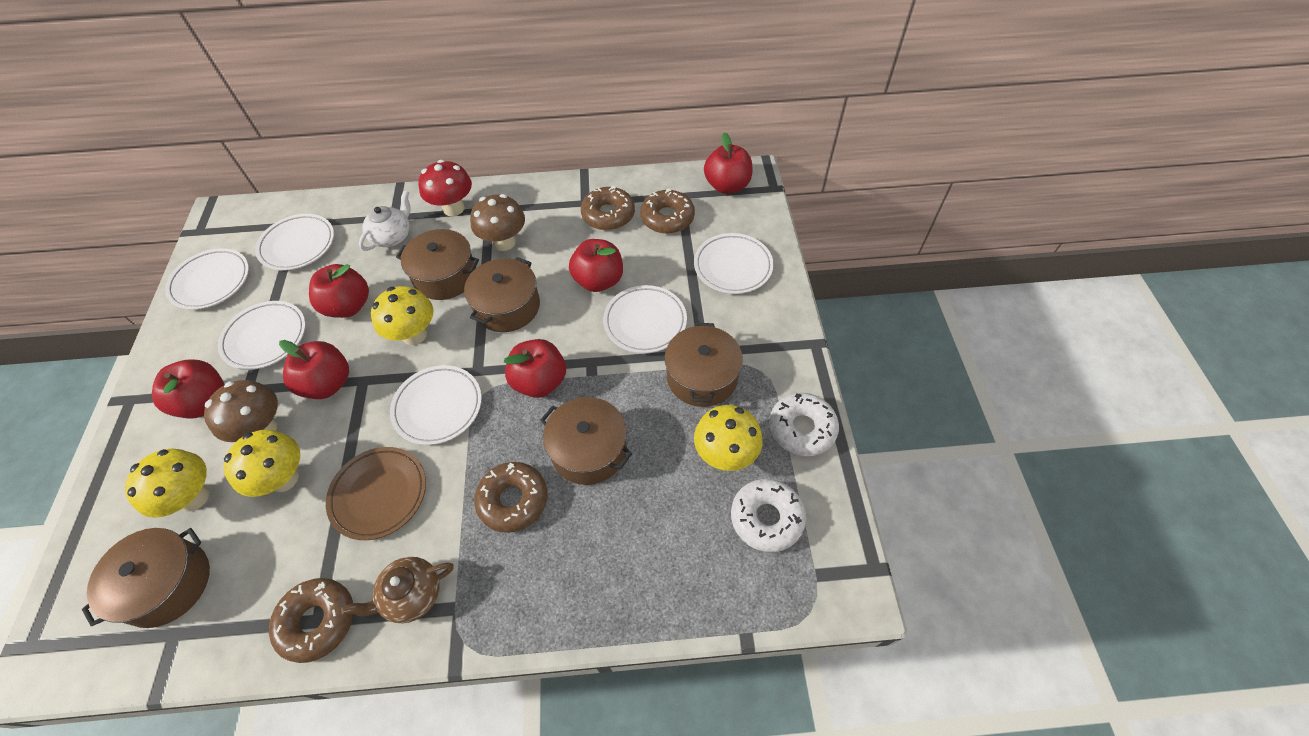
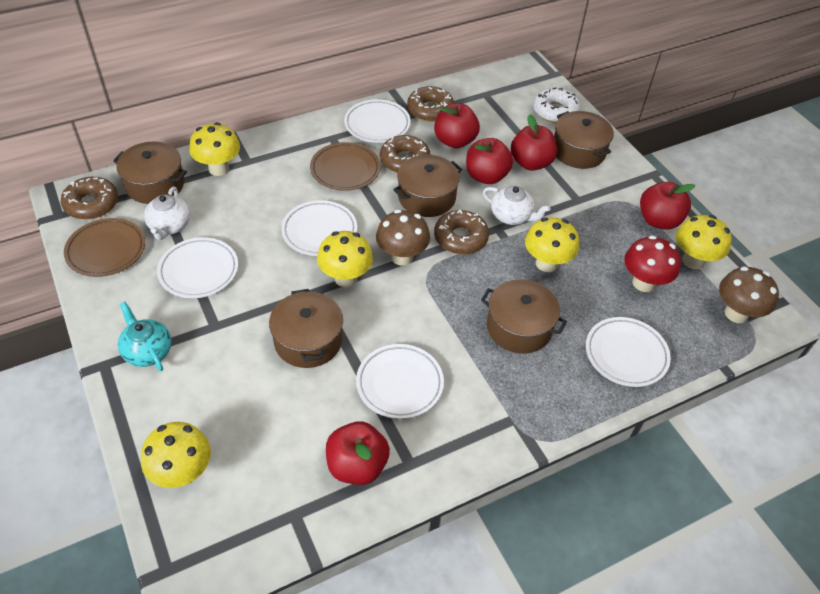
brown plate: 1 -> 2
brown teapot: 1 -> 0
red apple: 6 -> 5
turquoise teapot: 0 -> 1
white donut: 2 -> 1
white plate: 6 -> 5
white teapot: 1 -> 2
yellow mushroom: 4 -> 5

